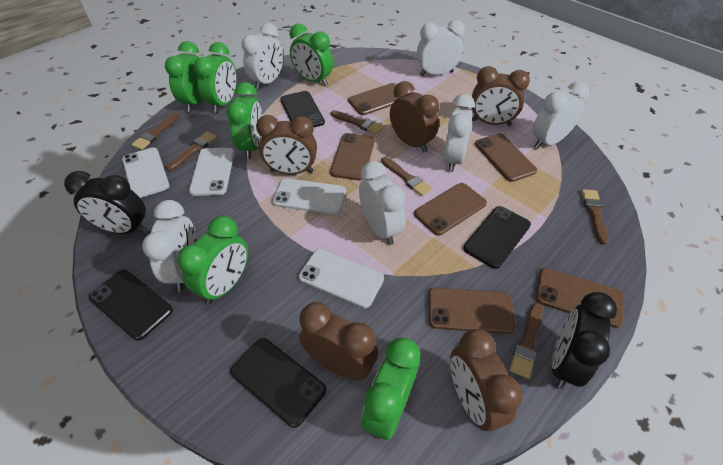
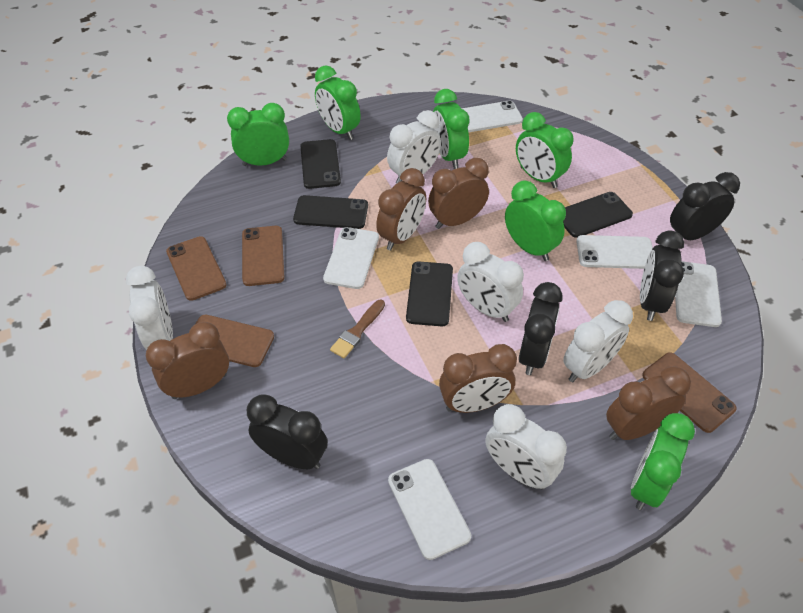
black clock: 2 -> 4
brown brush: 6 -> 1
brown phone: 6 -> 4
white clock: 6 -> 5
white phone: 4 -> 5

